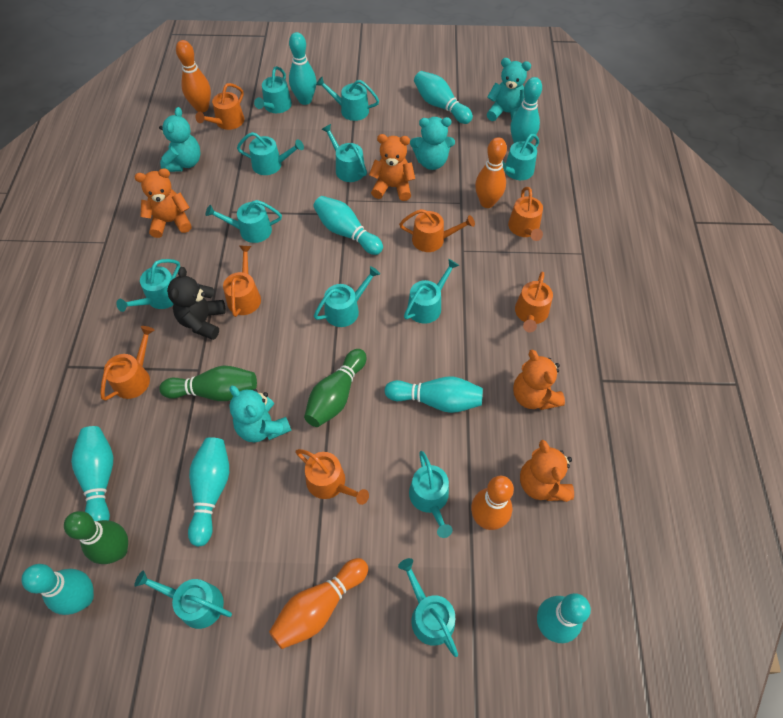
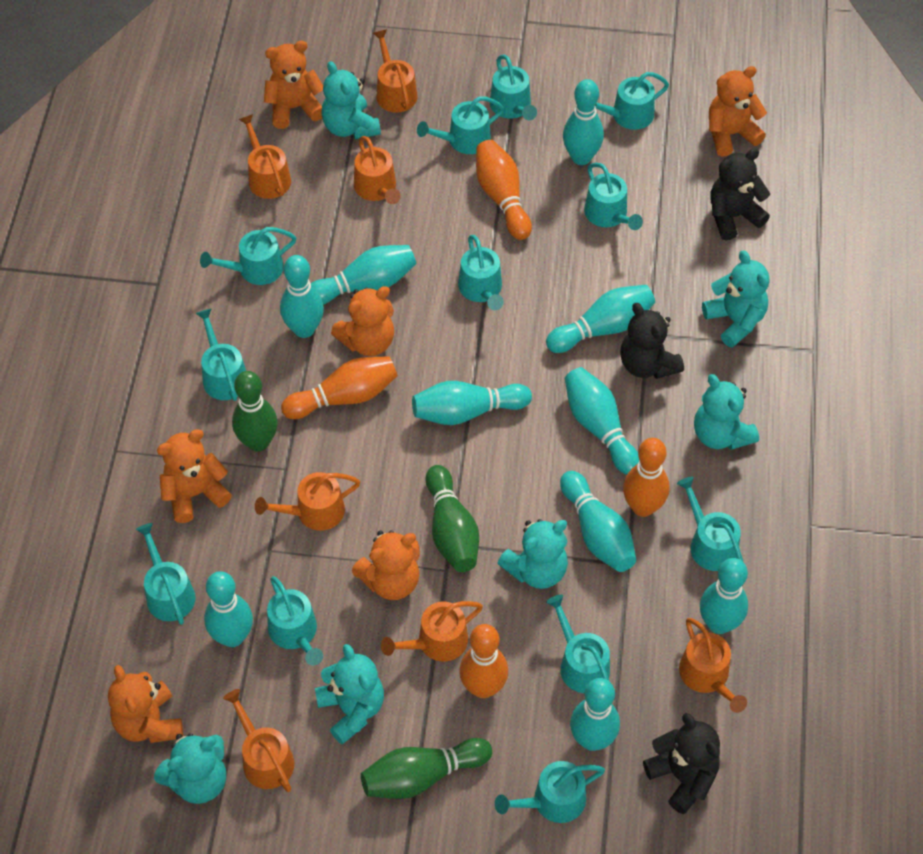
black teddy bear: 1 -> 3
orange teddy bear: 4 -> 6
turquoise bowling pin: 9 -> 10
turquoise teddy bear: 4 -> 6

